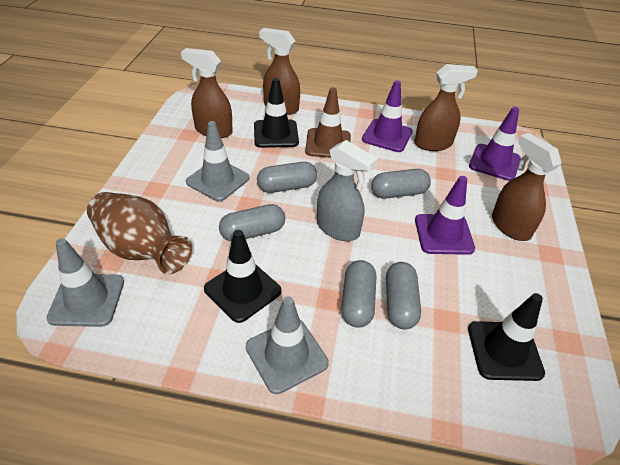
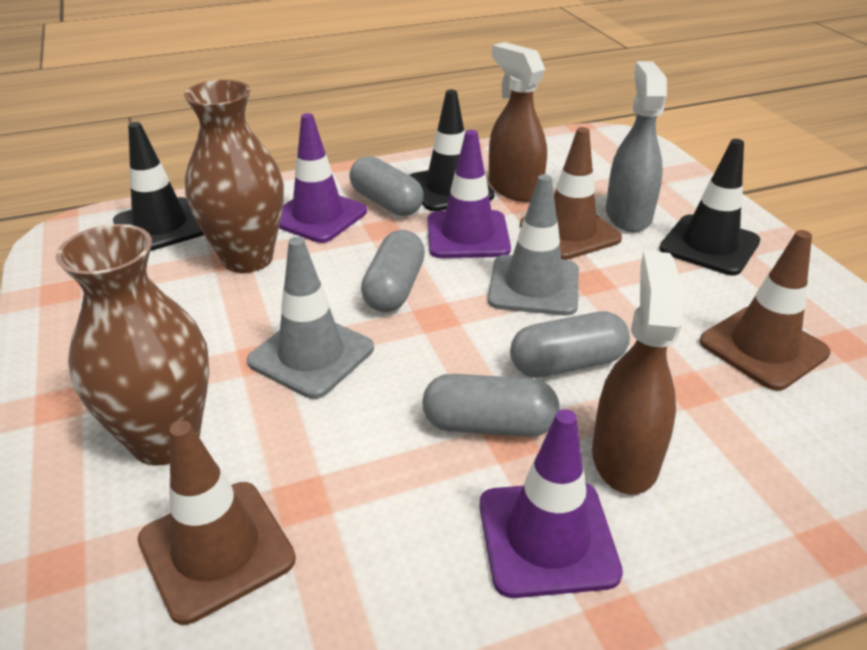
brown spray bottle: 4 -> 2
brown traffic cone: 1 -> 3
brown vase: 1 -> 2
grey capsule: 5 -> 4
grey traffic cone: 3 -> 2

